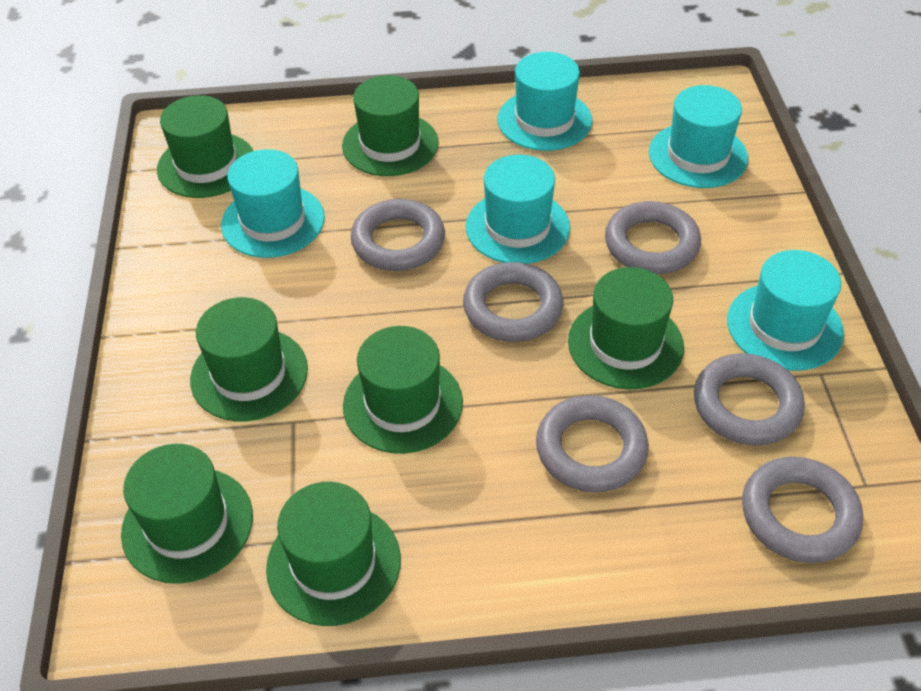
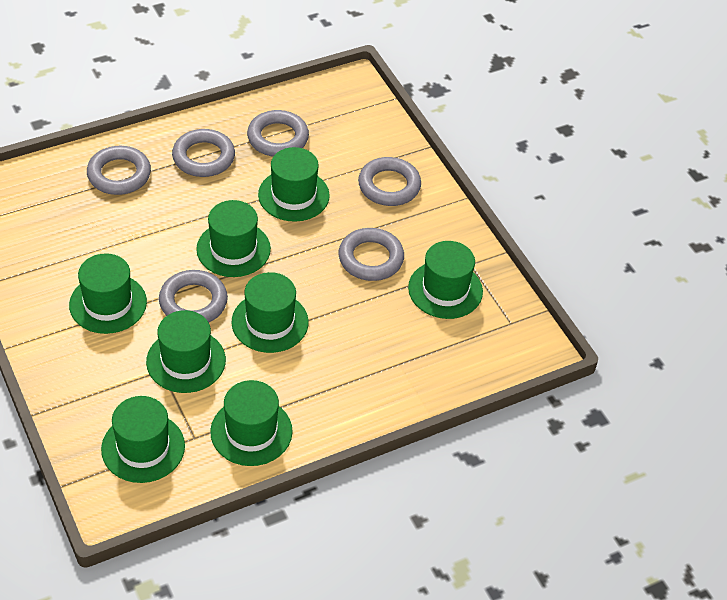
green hat: 7 -> 8
turquoise hat: 5 -> 0

